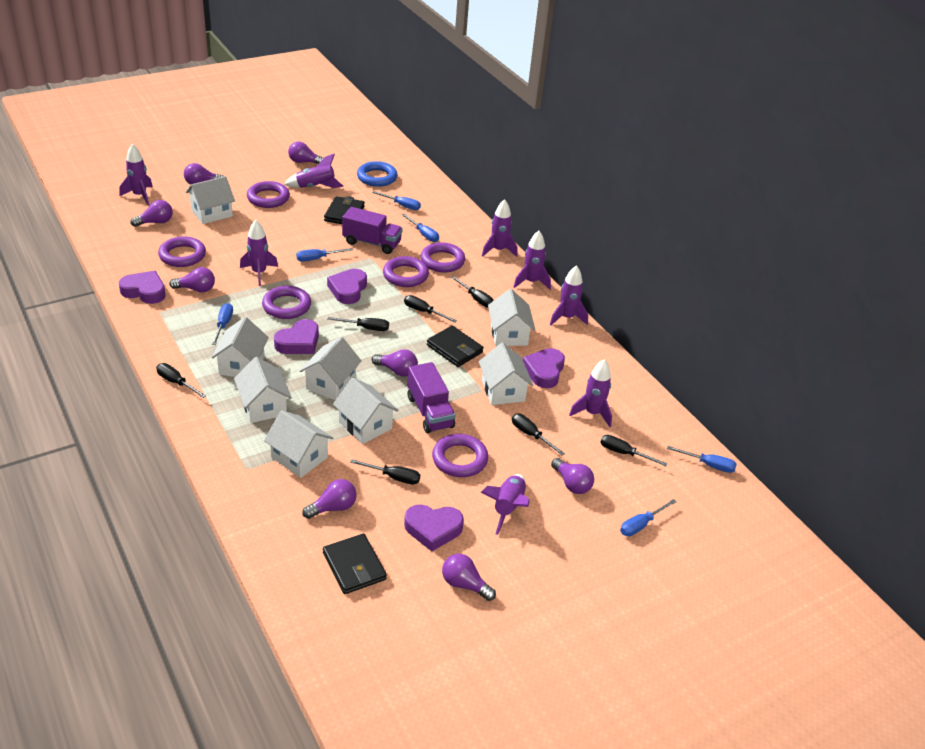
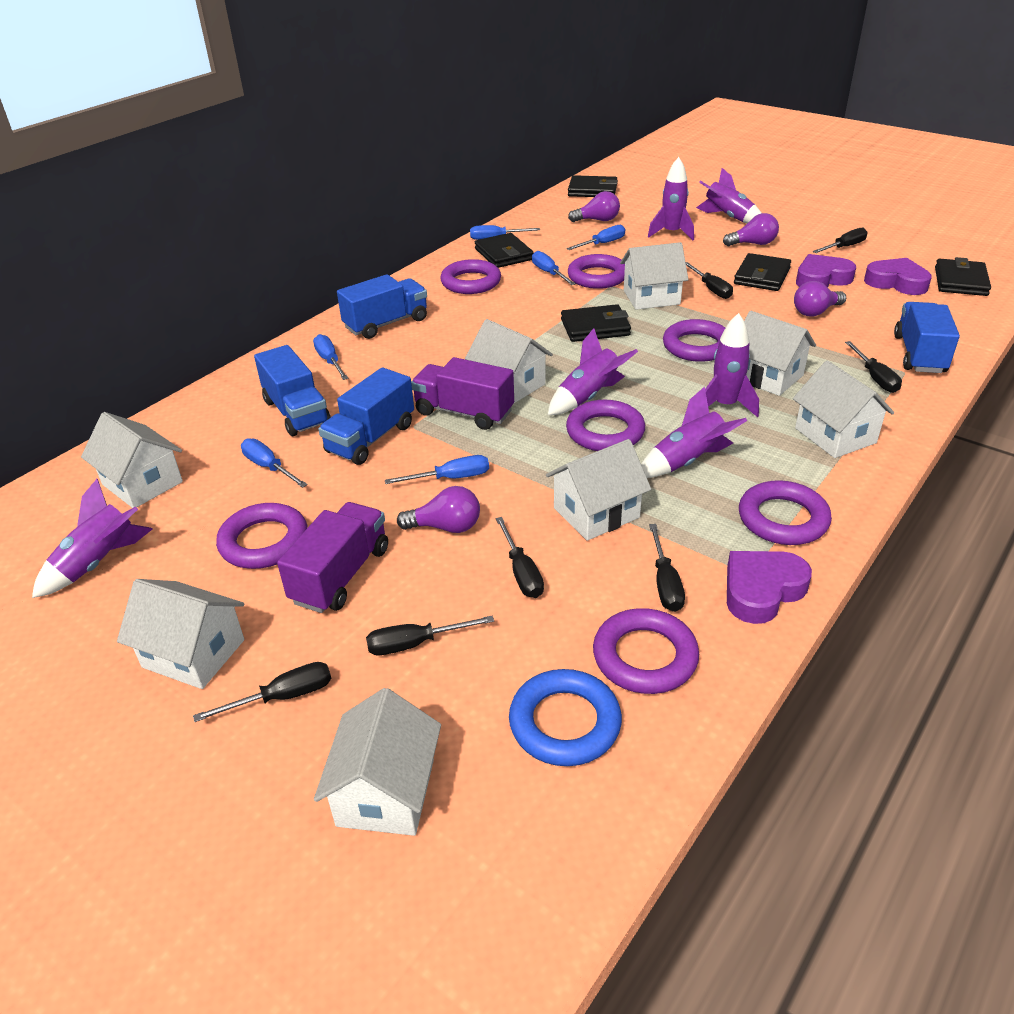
black wallet: 3 -> 5
blue truck: 0 -> 4
purple heart: 5 -> 3
purple light bulb: 8 -> 4
purple ring: 6 -> 7
purple rocket: 8 -> 6

